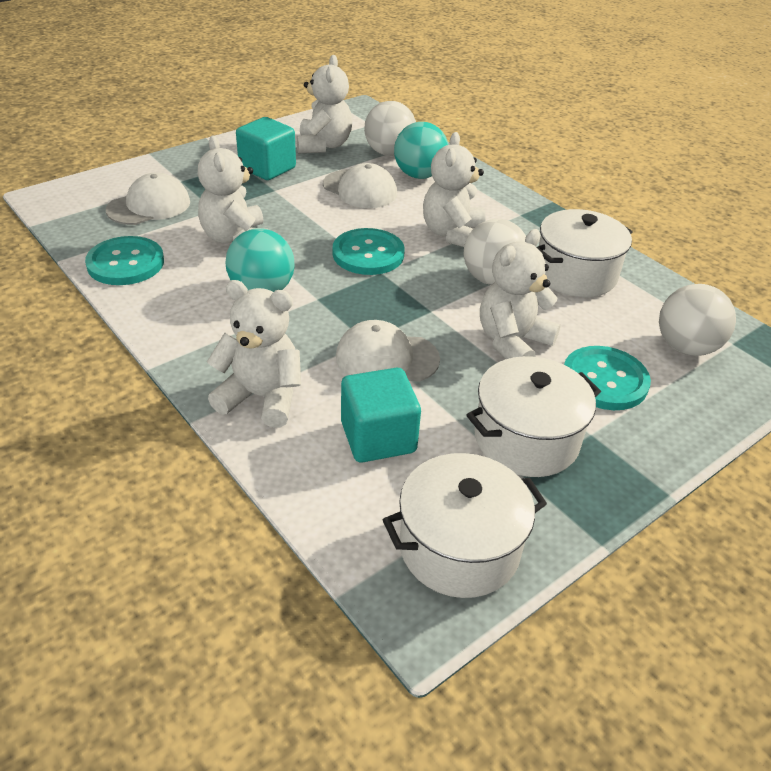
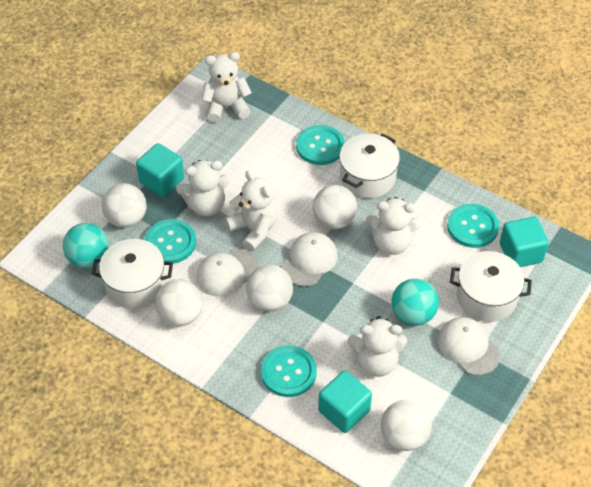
turquoise button: 3 -> 4
turquoise cube: 2 -> 3
white ball: 3 -> 5

